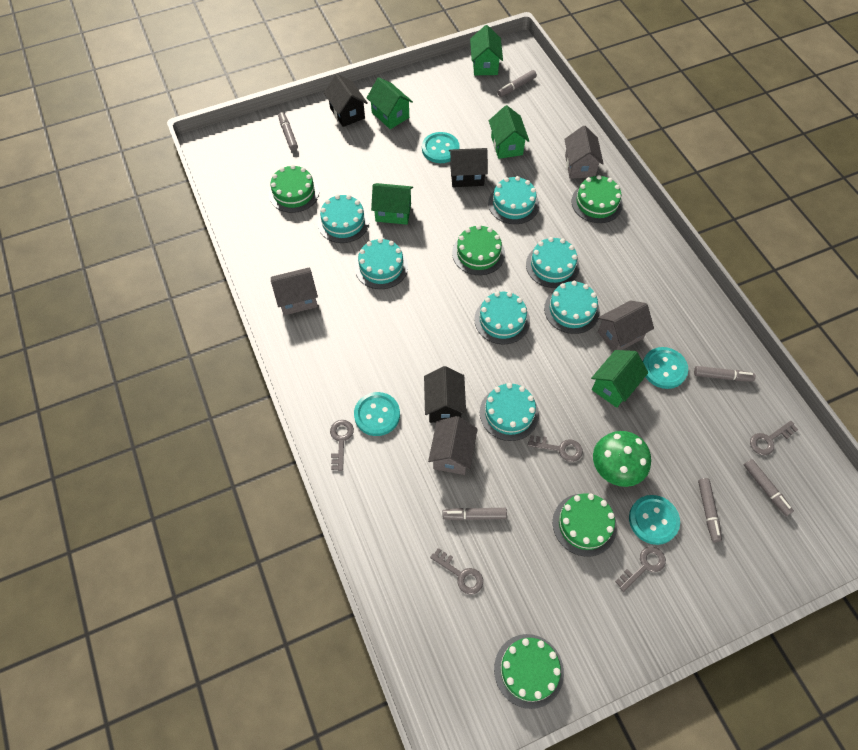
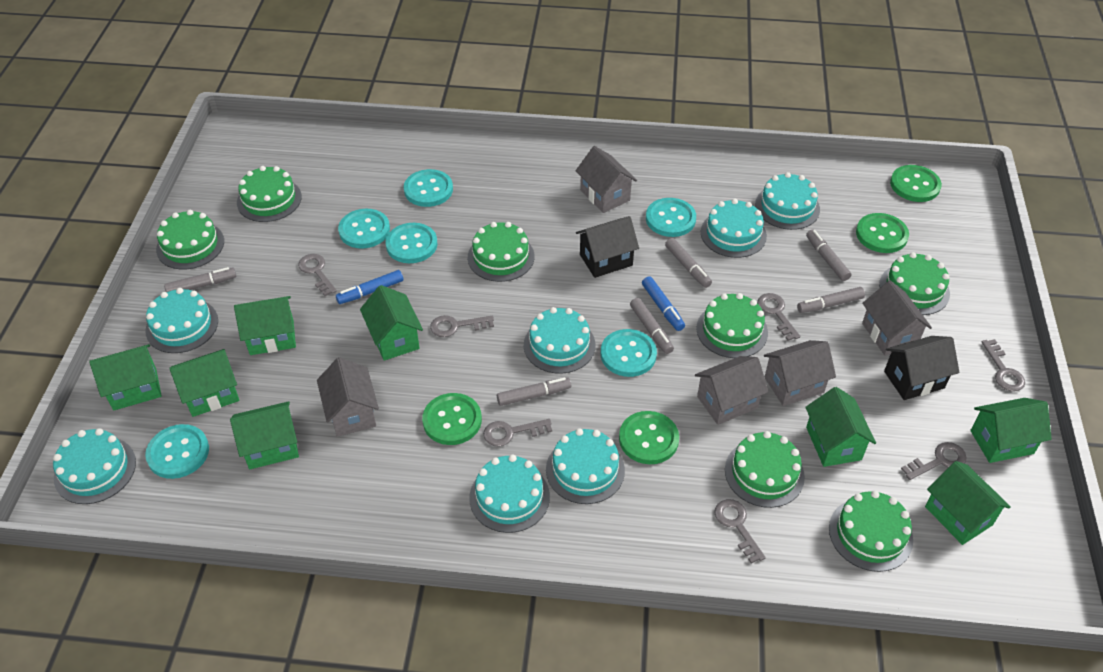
black house: 3 -> 2
blue marker: 0 -> 2
green button: 0 -> 4
green cake: 5 -> 7
green house: 5 -> 8
green mushroom: 1 -> 0
grey house: 4 -> 5
grey key: 5 -> 7
turquoise button: 4 -> 6

